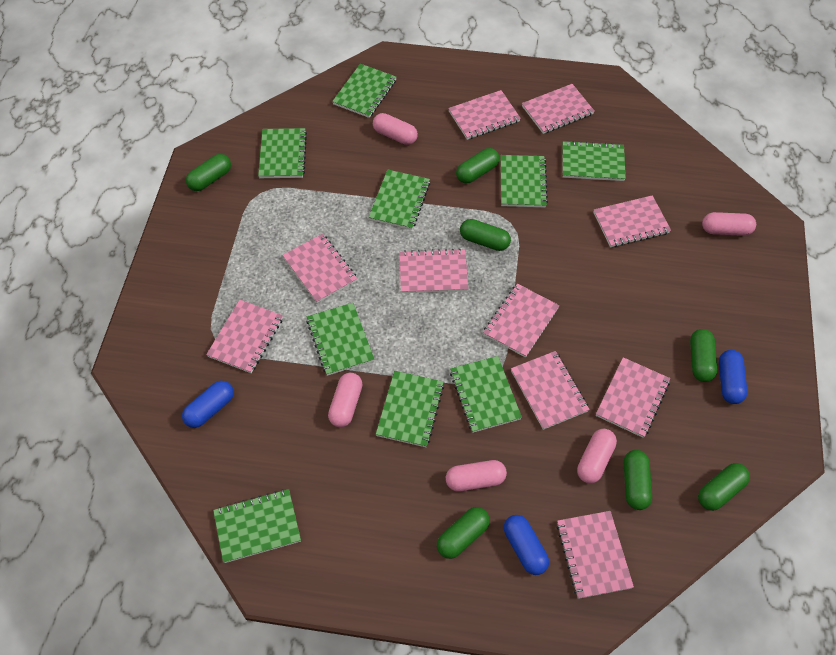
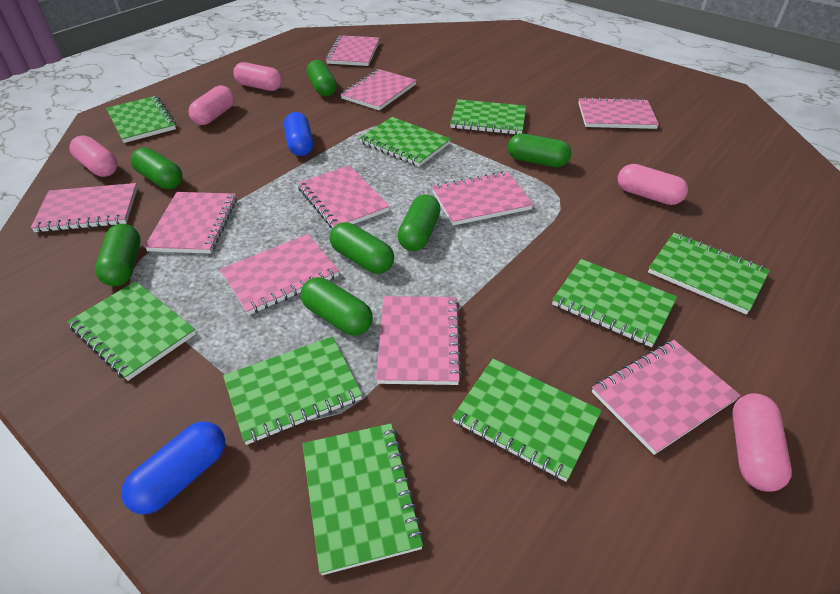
blue capsule: 3 -> 2

